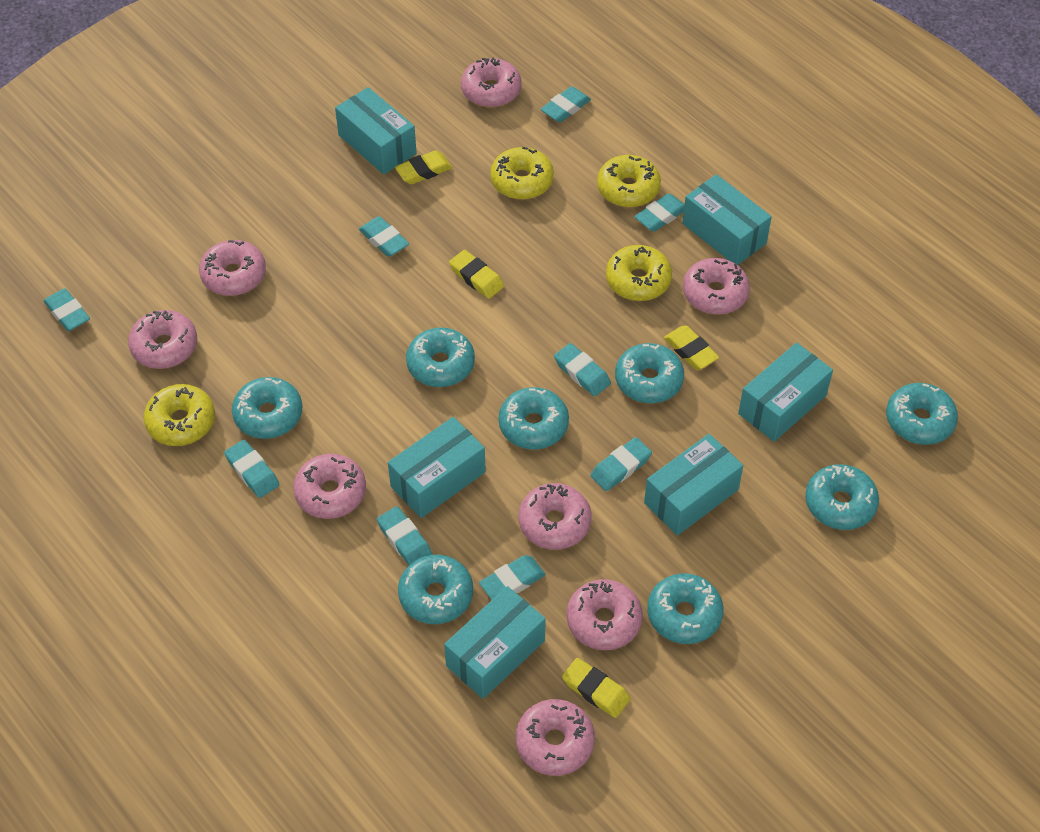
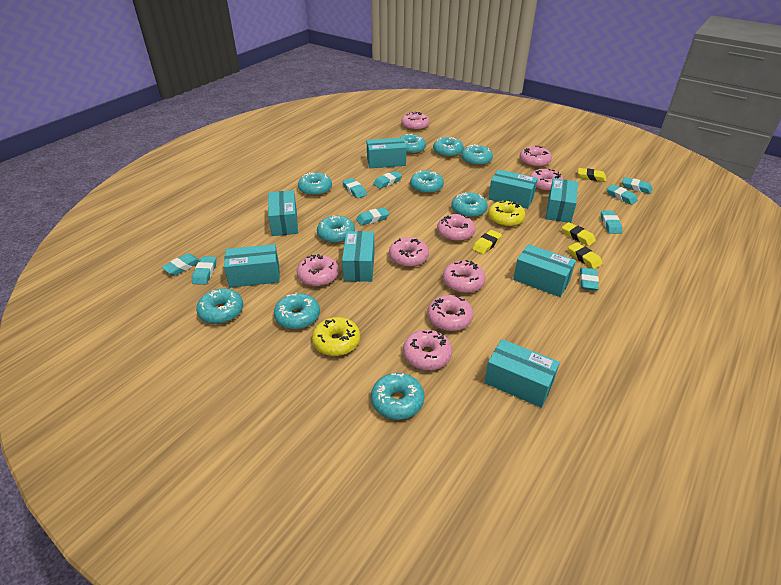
pink donut: 8 -> 9
turquoise box: 6 -> 8
turquoise donut: 8 -> 10
yellow donut: 4 -> 2

